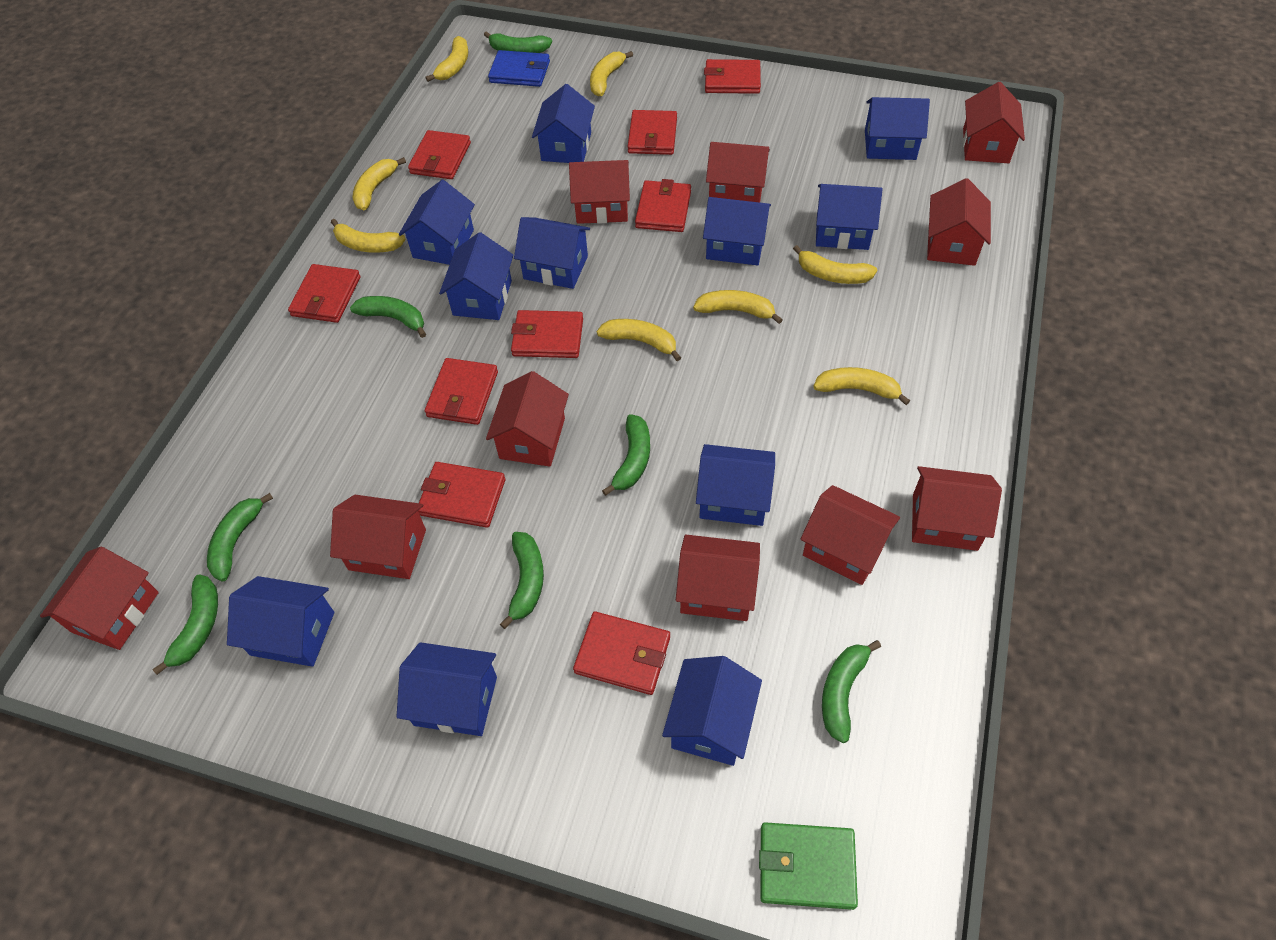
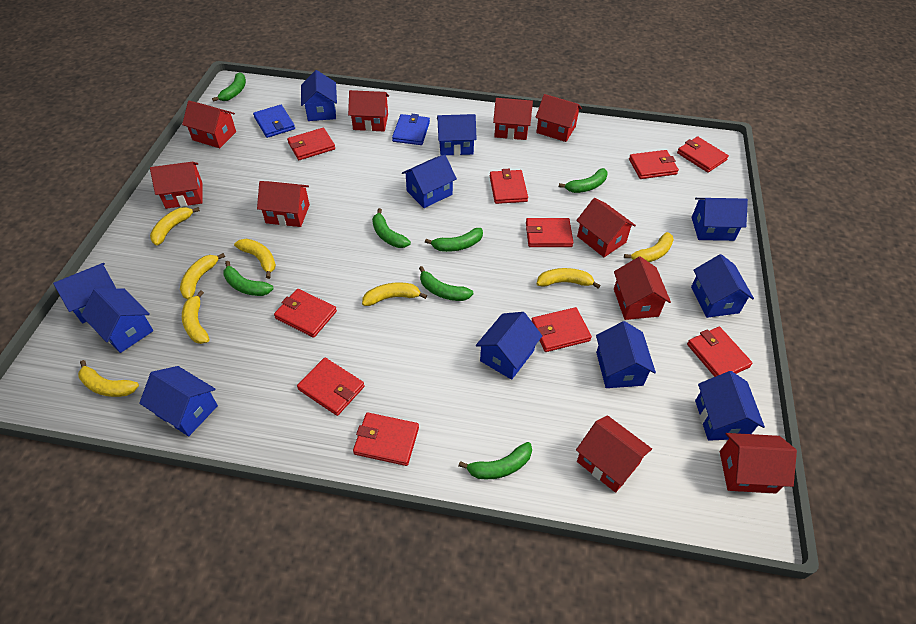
blue wallet: 1 -> 2
green wallet: 1 -> 0
red wallet: 9 -> 10

